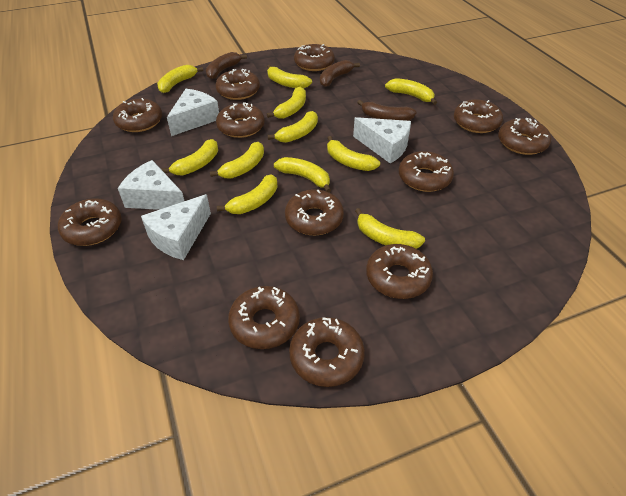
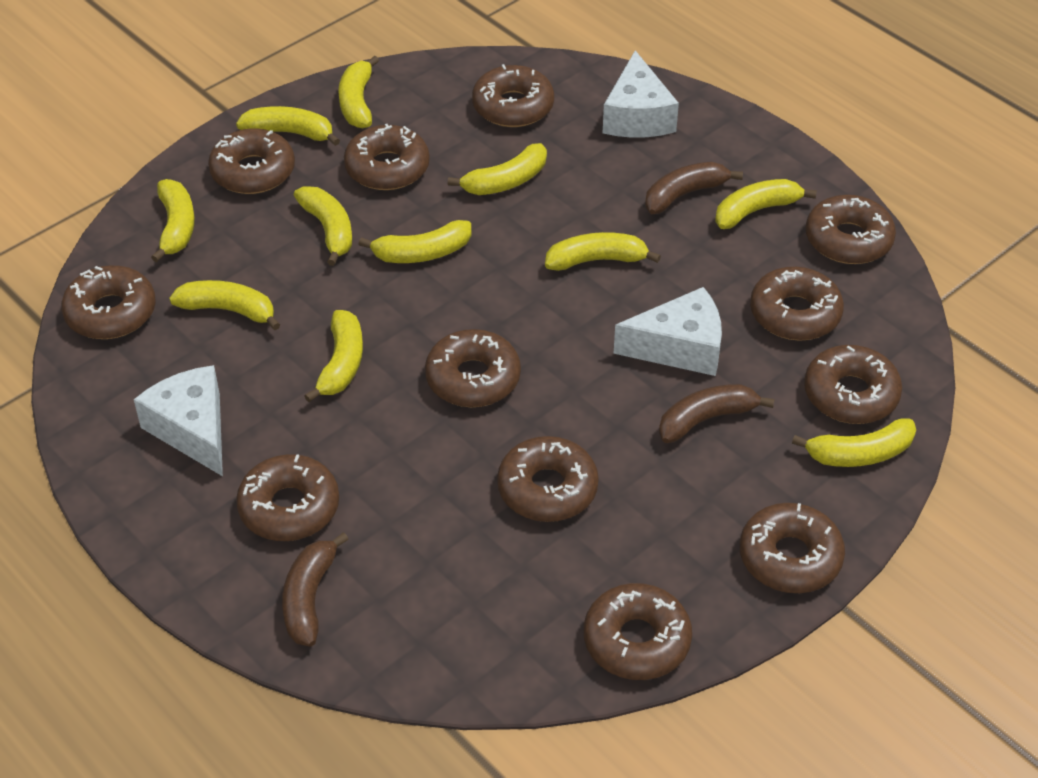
white cheese: 4 -> 3

